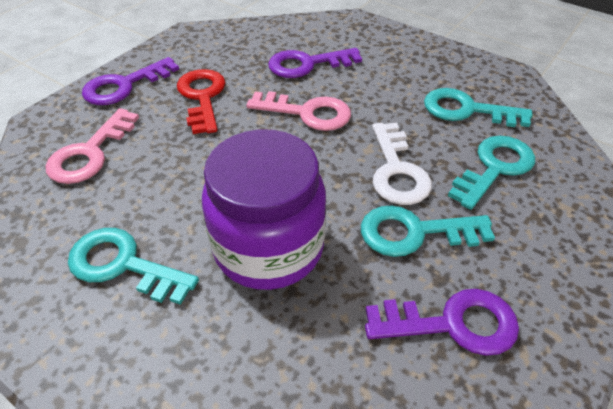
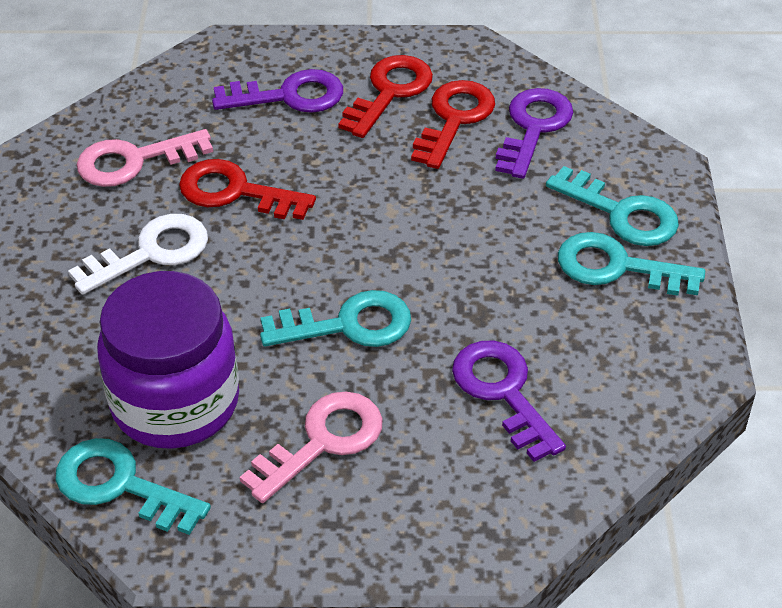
red key: 1 -> 3

